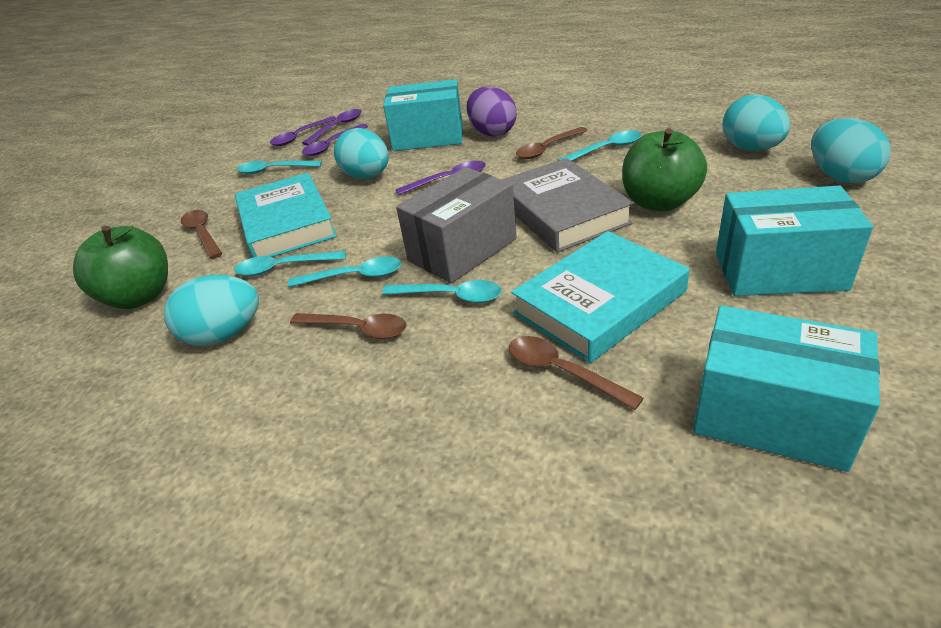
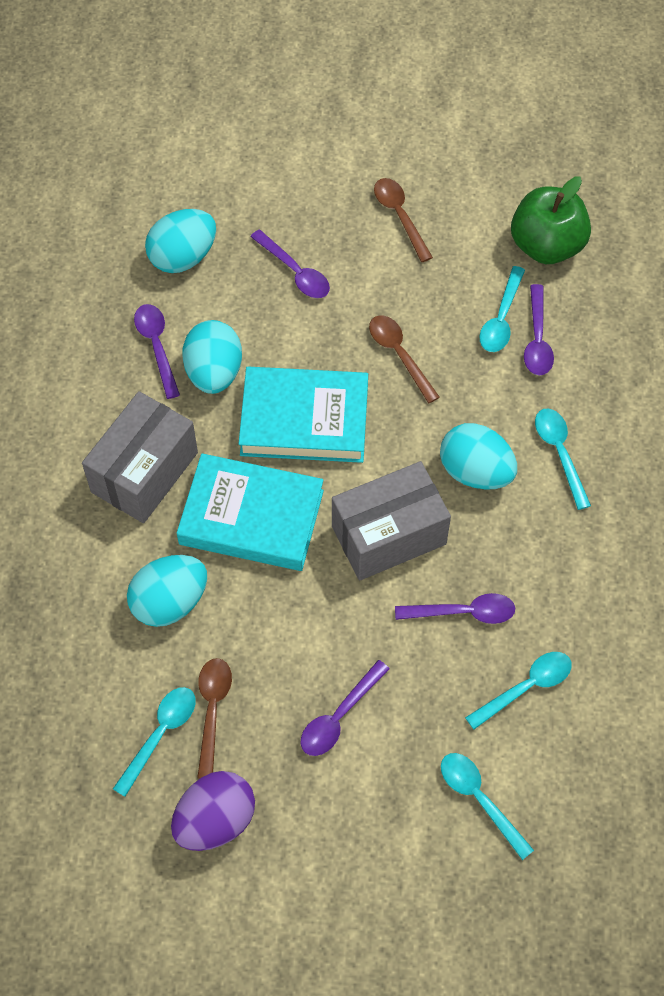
brown spoon: 4 -> 3
green apple: 2 -> 1
grey book: 1 -> 0
grey box: 1 -> 2
purple spoon: 4 -> 5
turquoise box: 3 -> 0

